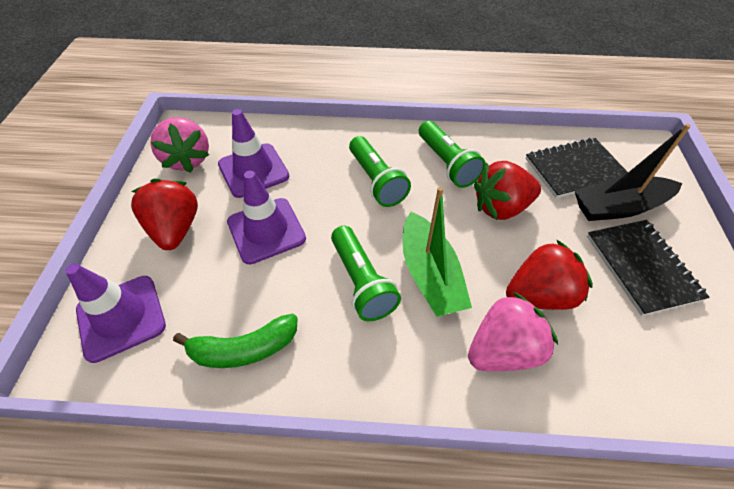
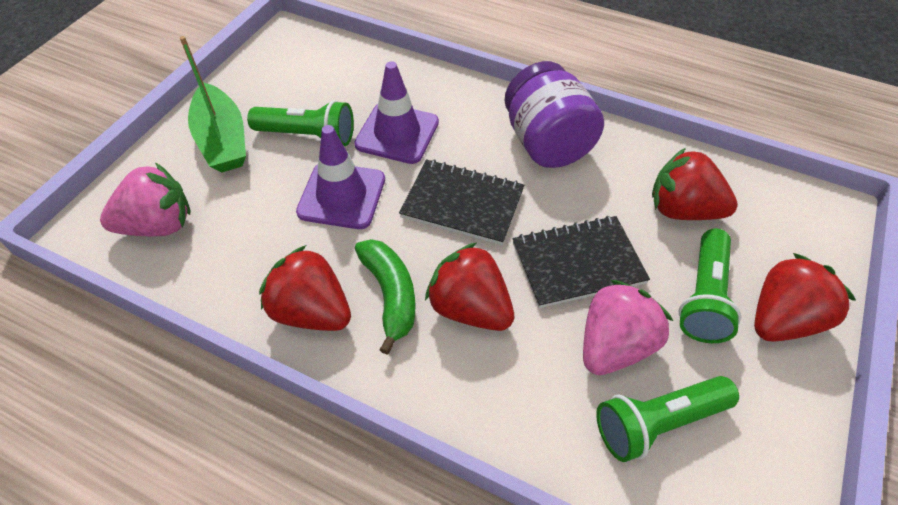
black boat: 1 -> 0
purple jar: 0 -> 1
purple traffic cone: 3 -> 2
red strawberry: 3 -> 4

